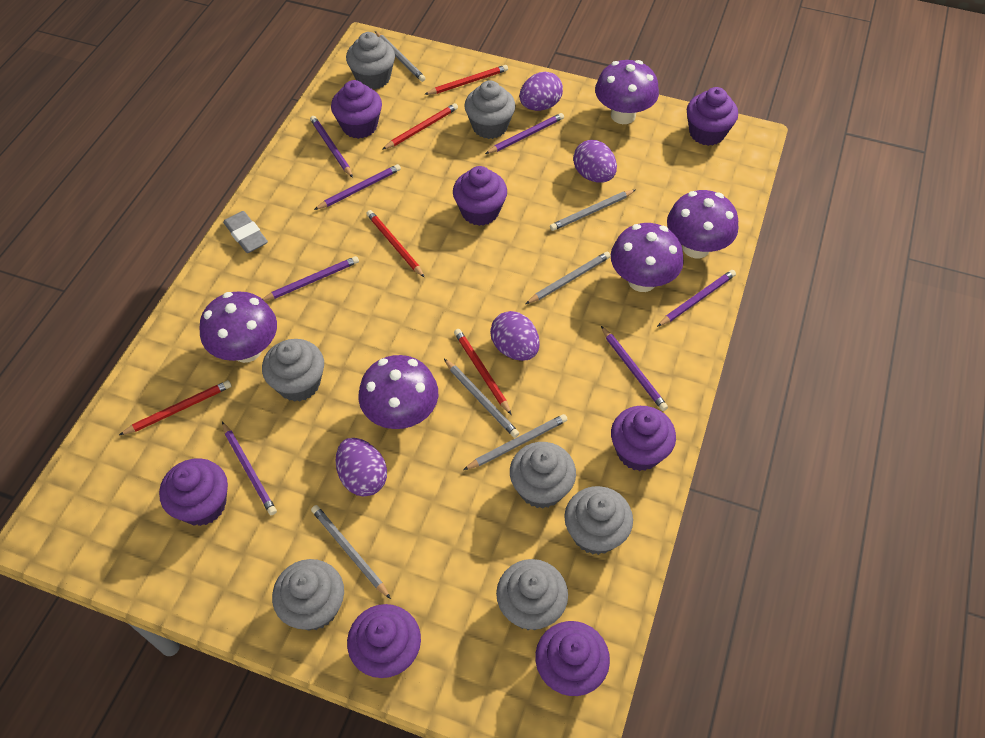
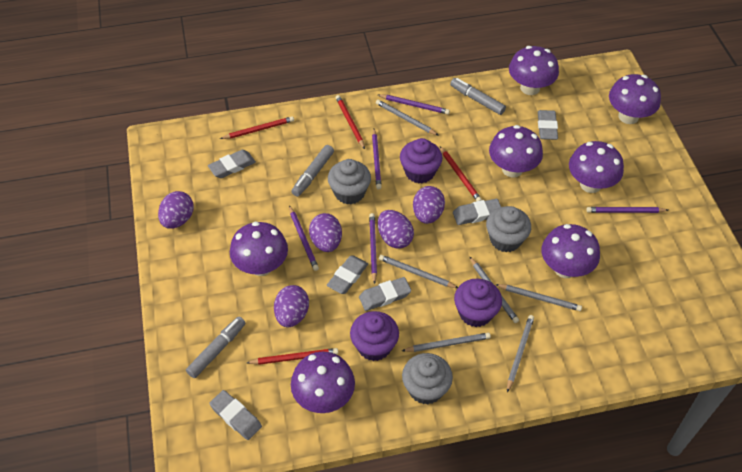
grey cupcake: 7 -> 3
grey eraser: 1 -> 6
grey marker: 0 -> 3
purple cupcake: 7 -> 3
purple egg: 4 -> 5
purple mushroom: 5 -> 7
purple pencil: 7 -> 5
red pencil: 5 -> 4

